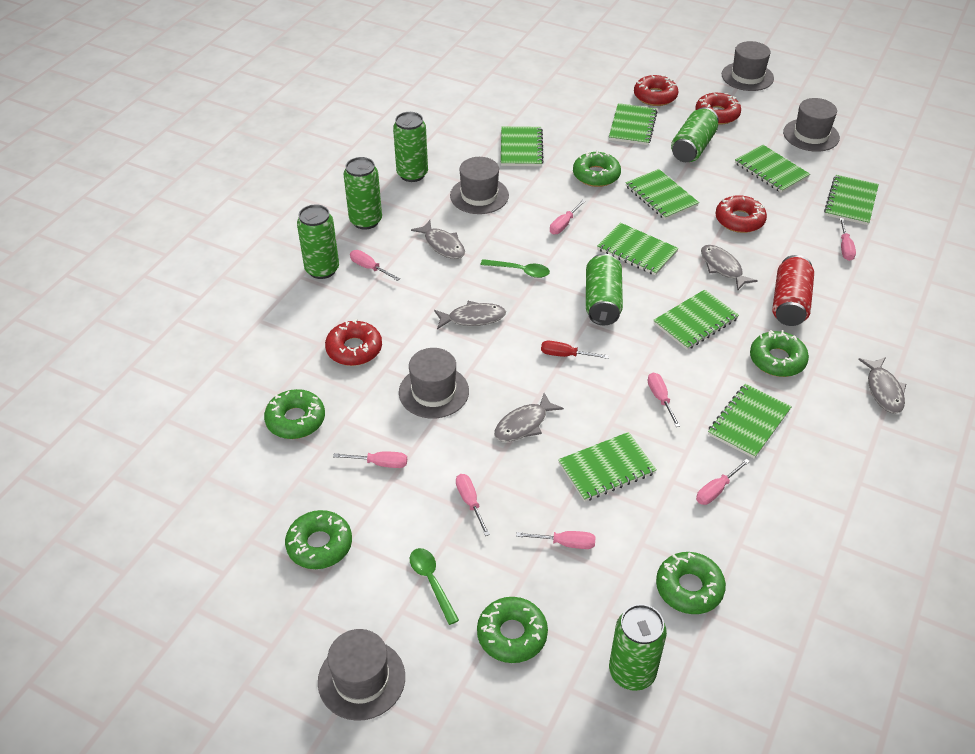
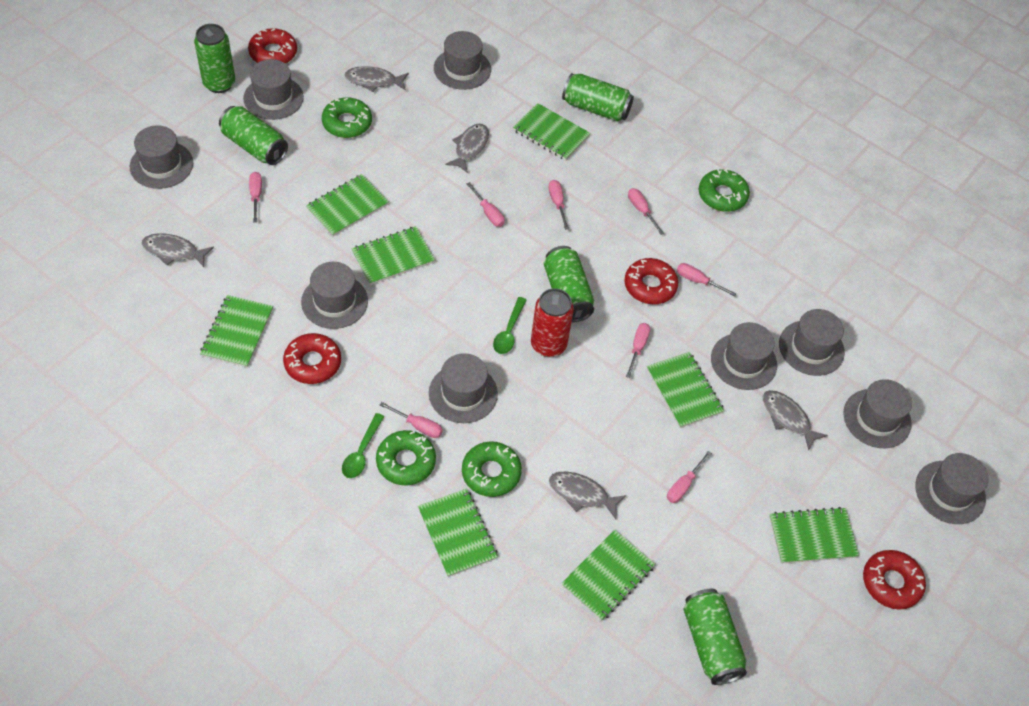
green can: 6 -> 5
green donut: 6 -> 4
green notebook: 9 -> 8
grey hat: 5 -> 9
red screwdriver: 1 -> 0

